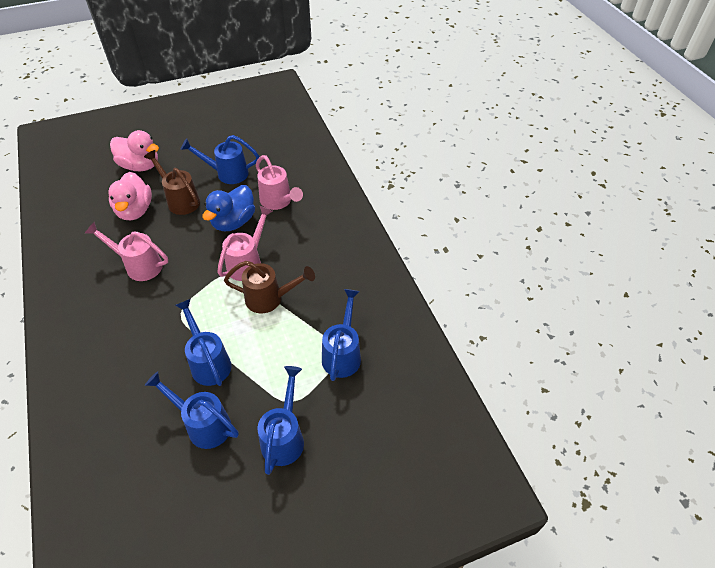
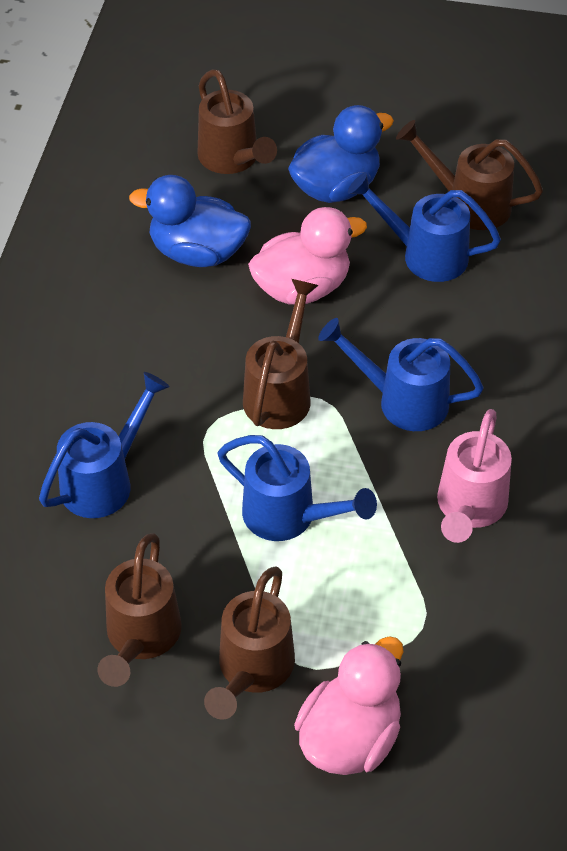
blue duck: 1 -> 2
blue watering can: 5 -> 4
brown watering can: 2 -> 5
pink watering can: 3 -> 1

